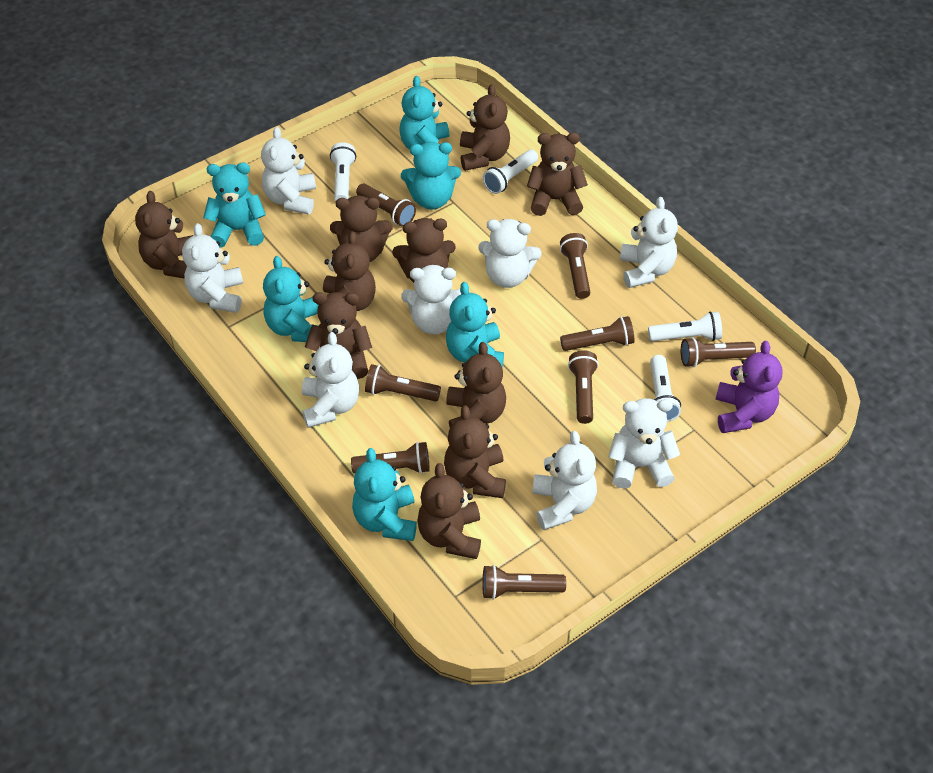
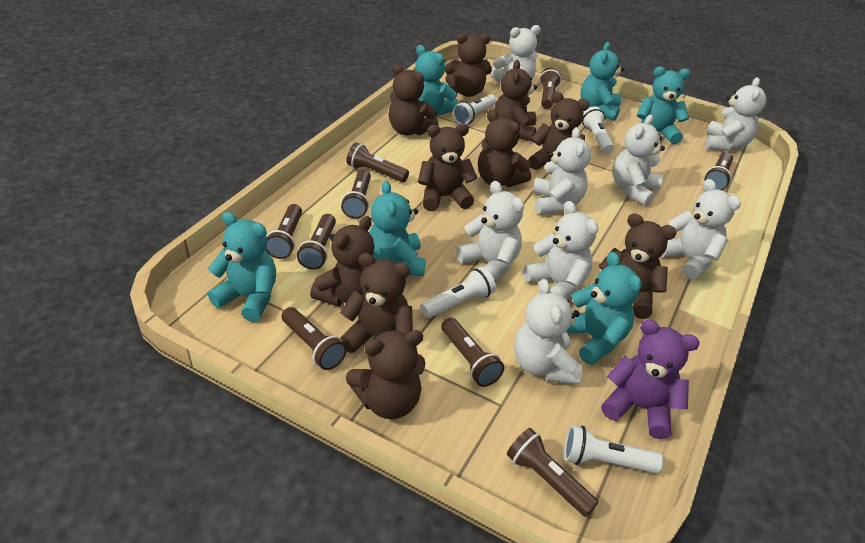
brown flashlight: 8 -> 9

